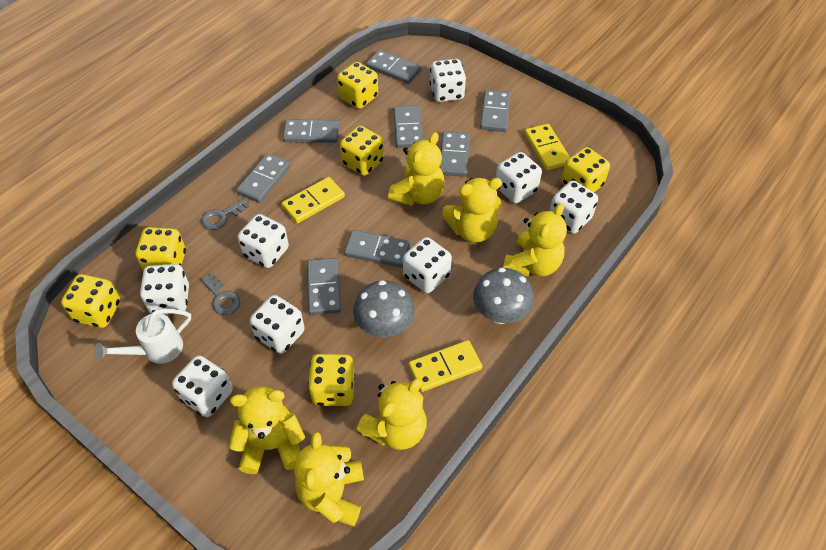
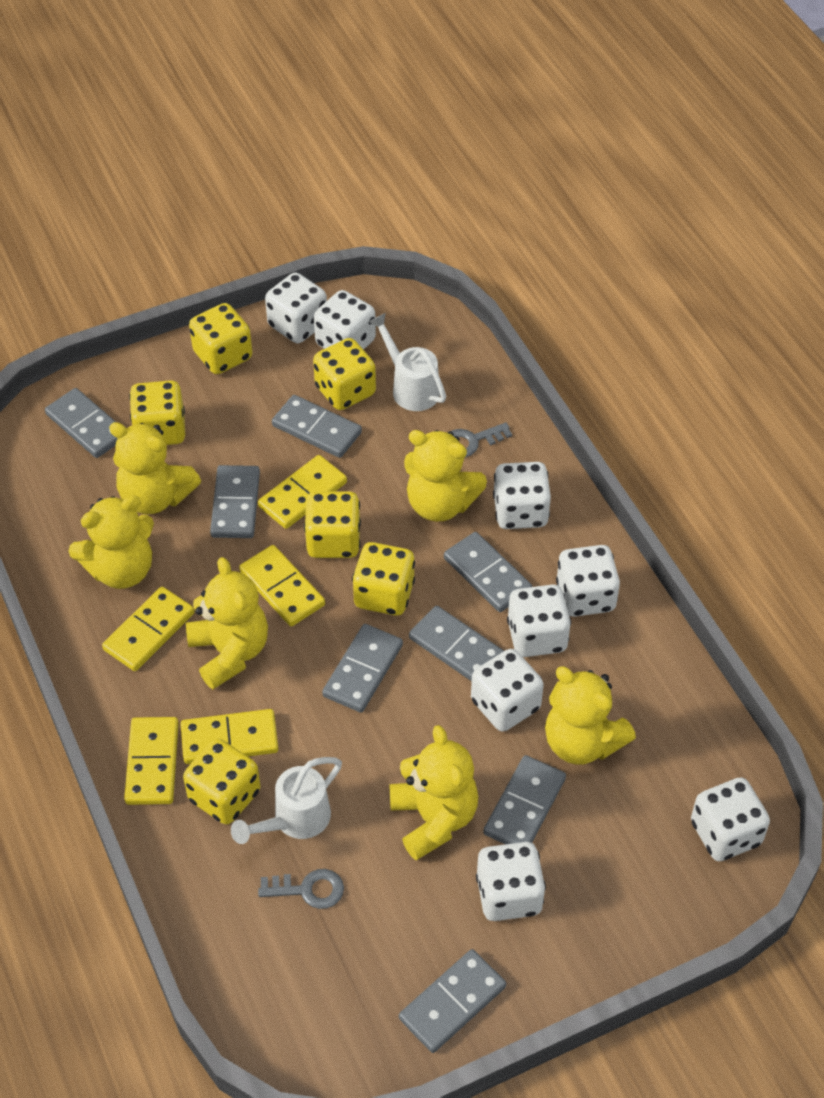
grey mushroom: 2 -> 0
white watering can: 1 -> 2
yellow domino: 3 -> 5

